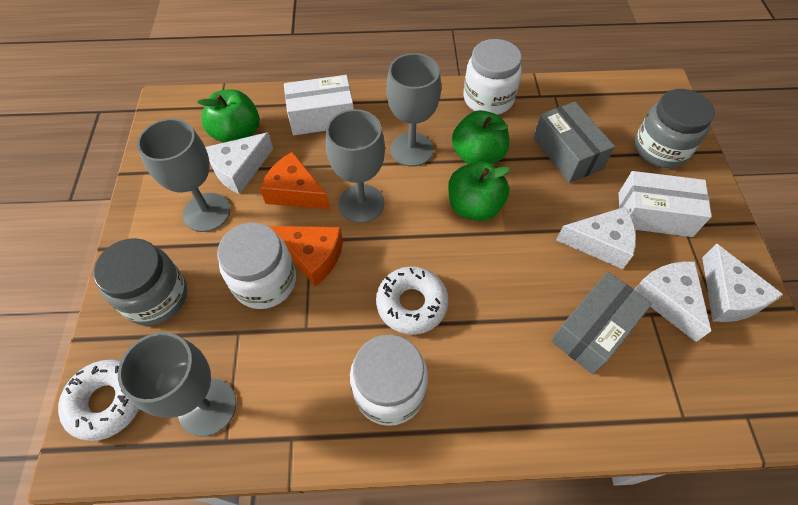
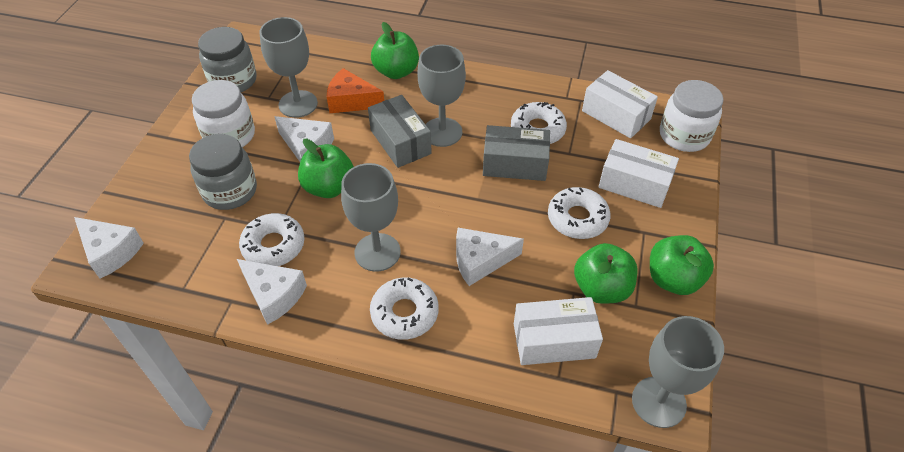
green apple: 3 -> 4
orange cheese: 2 -> 1
white box: 2 -> 3
white donut: 2 -> 4
white jar: 3 -> 2

